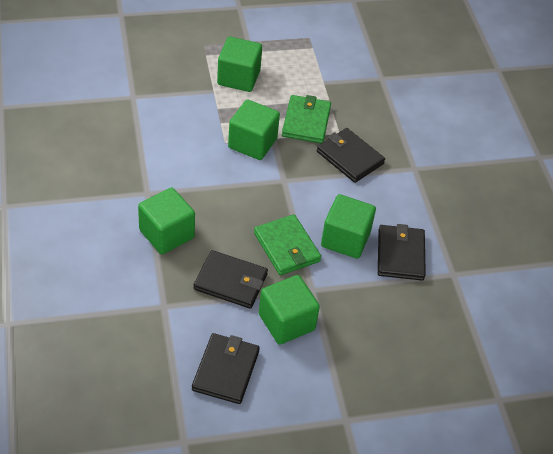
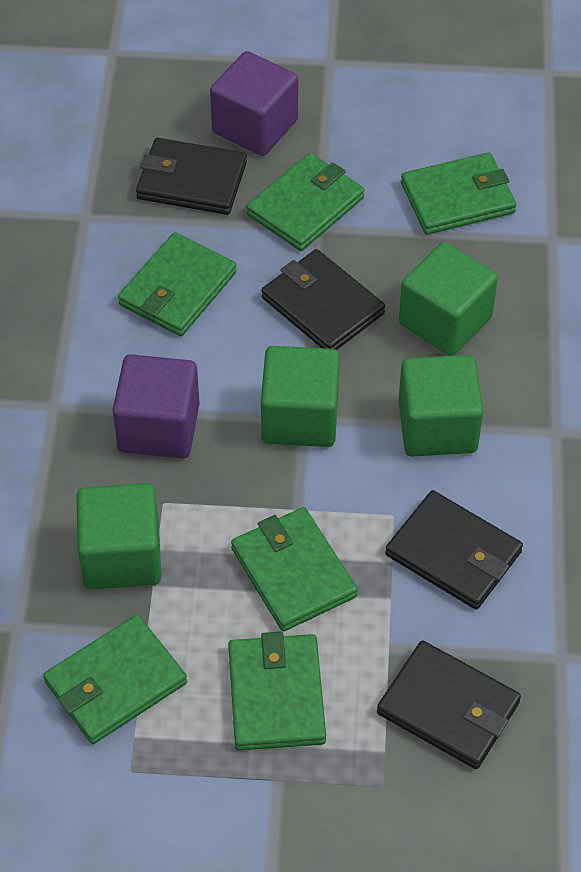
green cube: 5 -> 4
green wallet: 2 -> 6
purple cube: 0 -> 2

